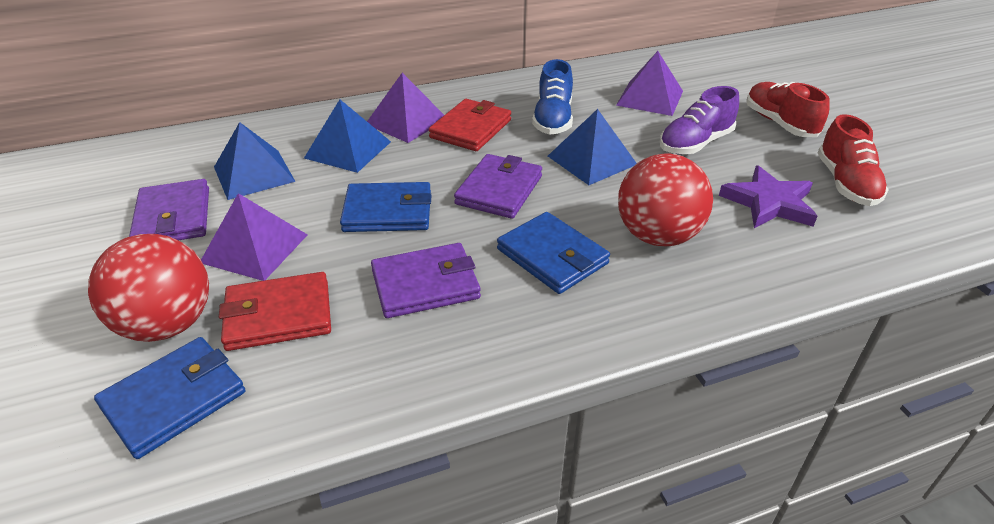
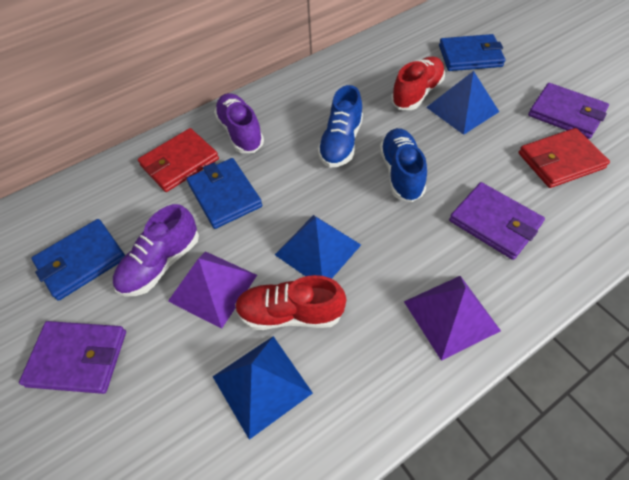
blue shoe: 1 -> 2
purple pyramid: 3 -> 2
purple shoe: 1 -> 2
purple star: 1 -> 0
red ball: 2 -> 0

